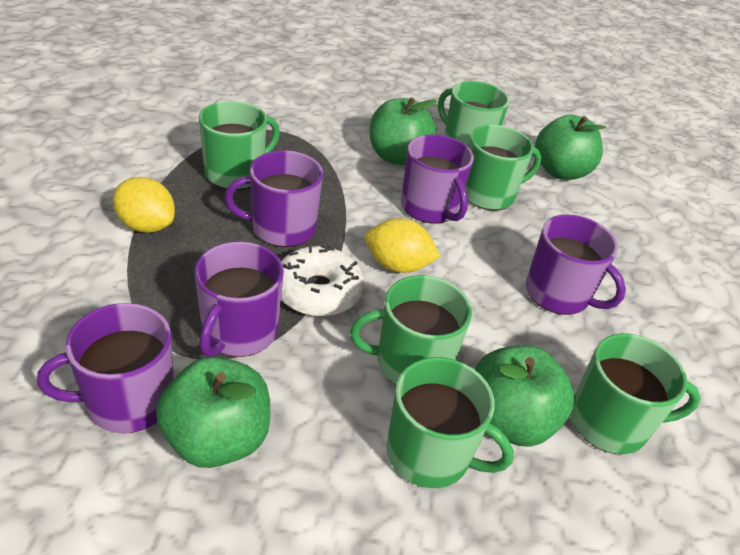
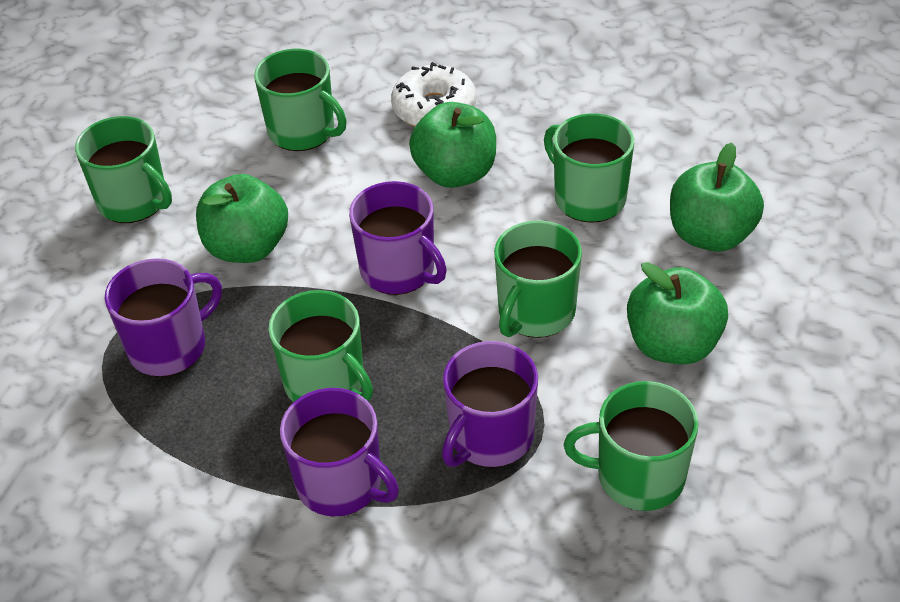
purple mug: 5 -> 4
yellow lemon: 2 -> 0

